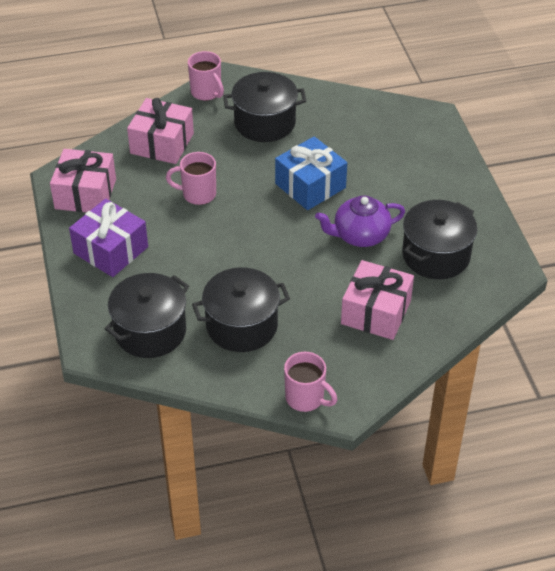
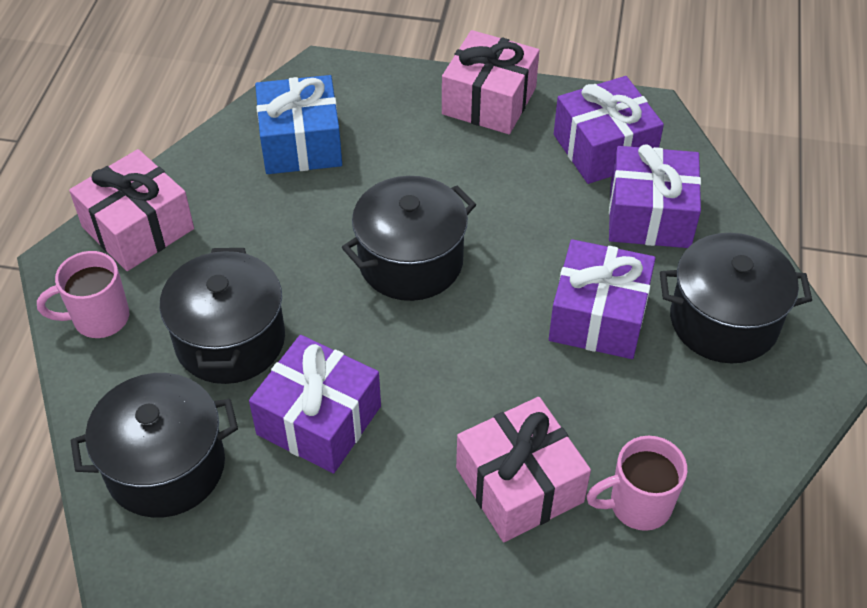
pink mug: 3 -> 2
purple gift: 1 -> 4
purple teapot: 1 -> 0

